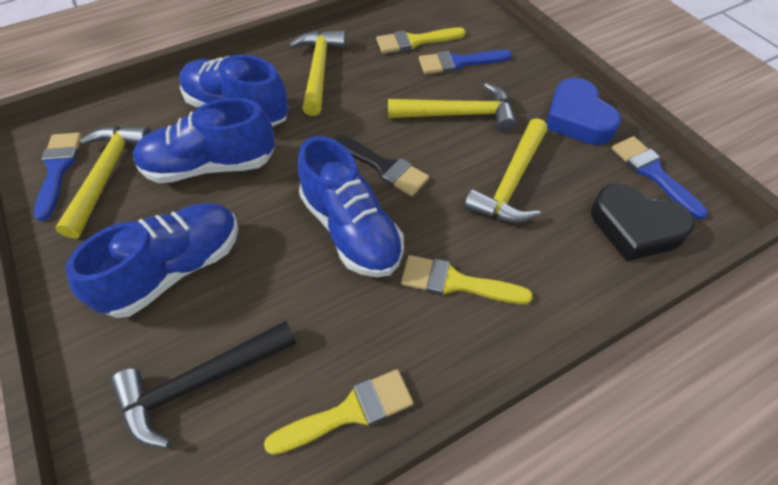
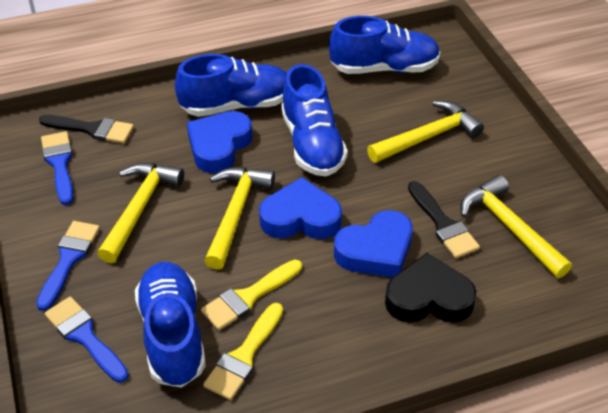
black brush: 1 -> 2
black hammer: 1 -> 0
blue heart: 1 -> 3
yellow brush: 3 -> 2

